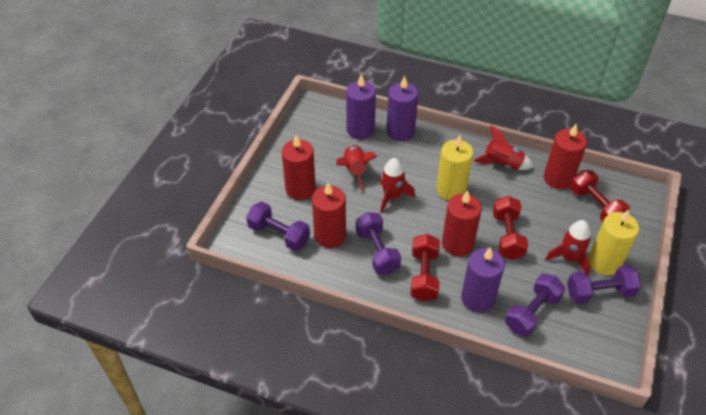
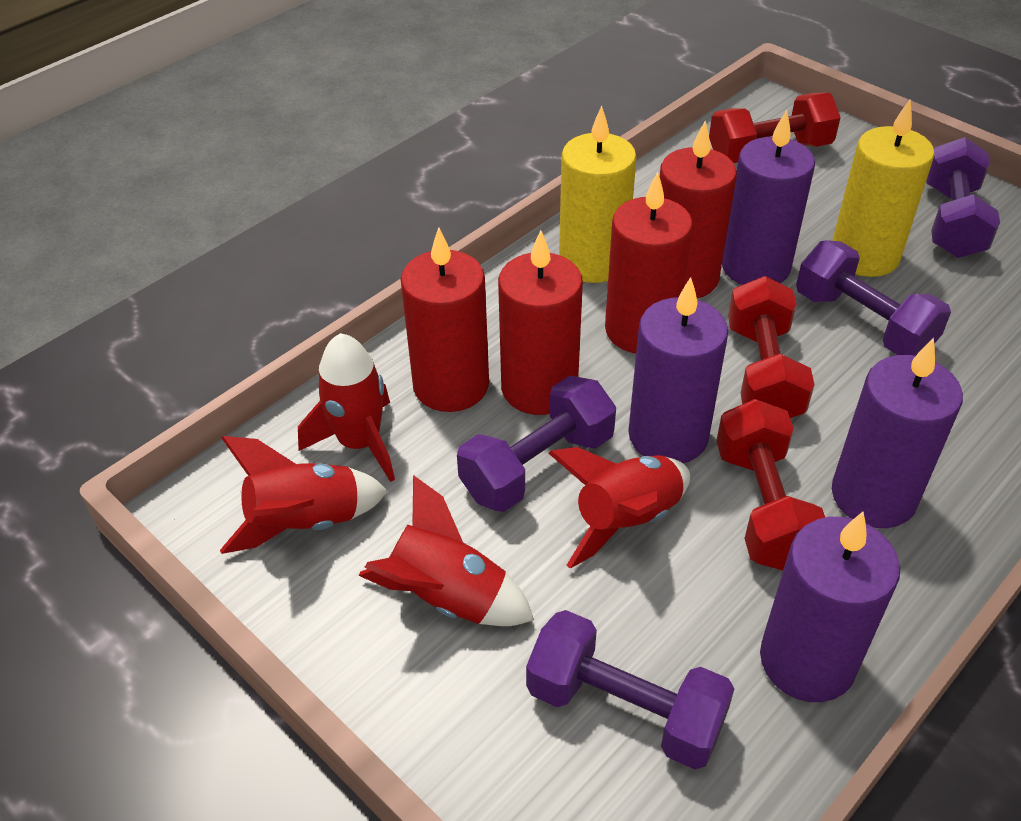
purple candle: 3 -> 4

